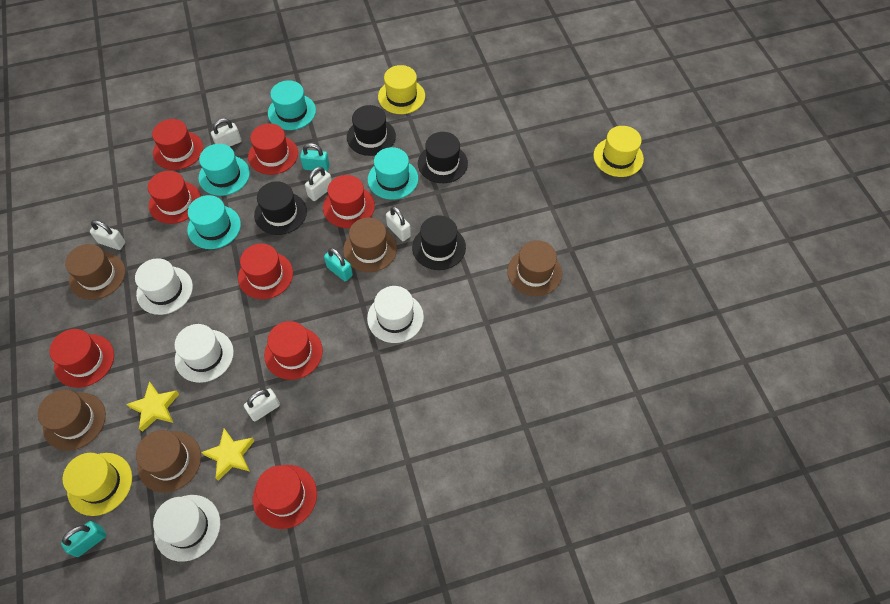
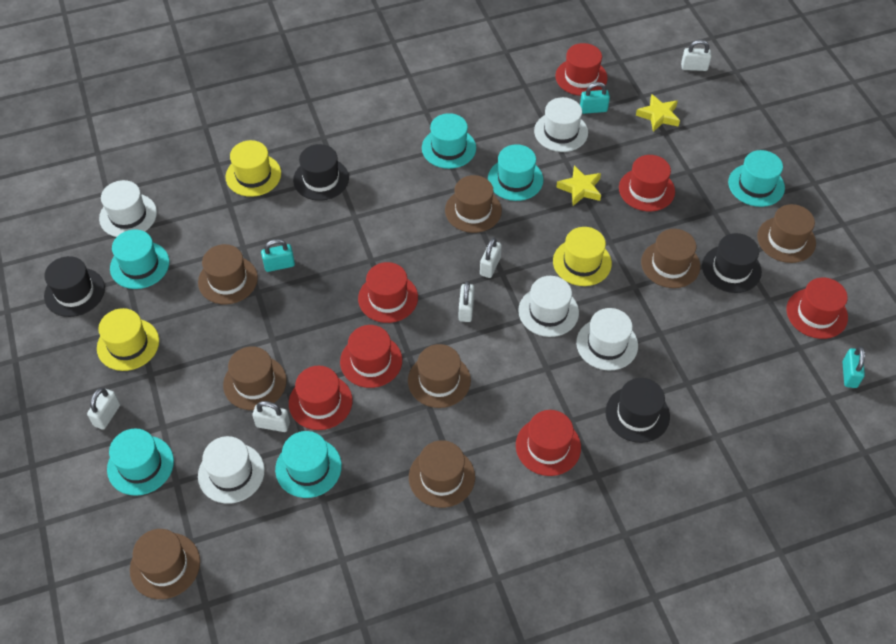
brown hat: 5 -> 8
red hat: 8 -> 7
turquoise hat: 4 -> 6
white hat: 4 -> 5

